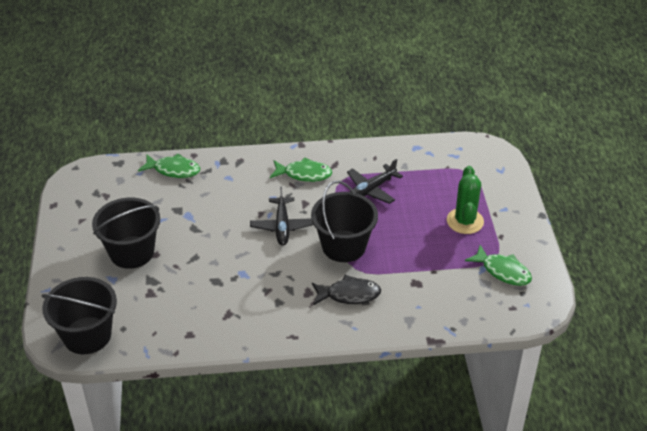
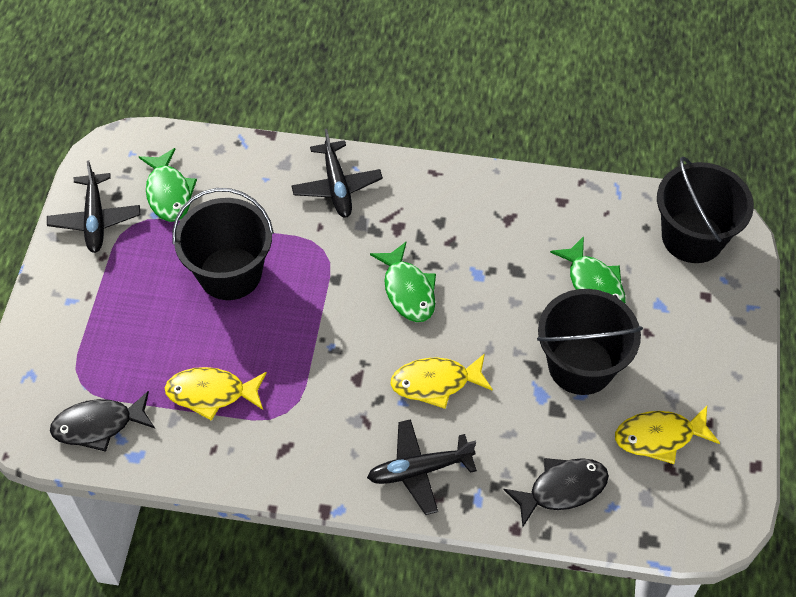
black fish: 1 -> 2
black plane: 2 -> 3
green cactus: 1 -> 0
yellow fish: 0 -> 3

